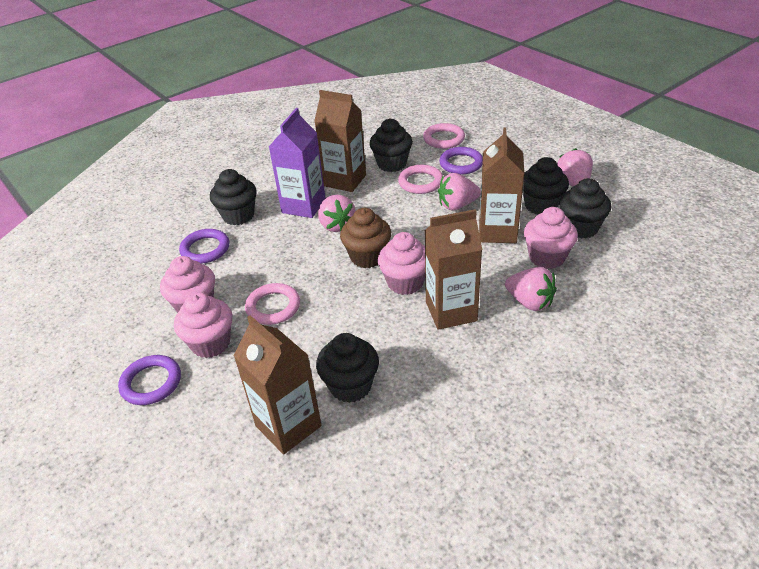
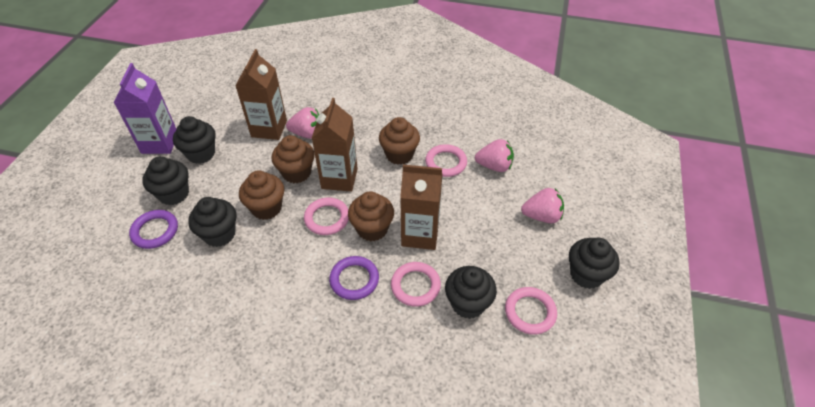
brown carton: 4 -> 3
brown cupcake: 1 -> 4
pink cupcake: 4 -> 0
pink ring: 3 -> 4
pink strawberry: 4 -> 3
purple ring: 3 -> 2

